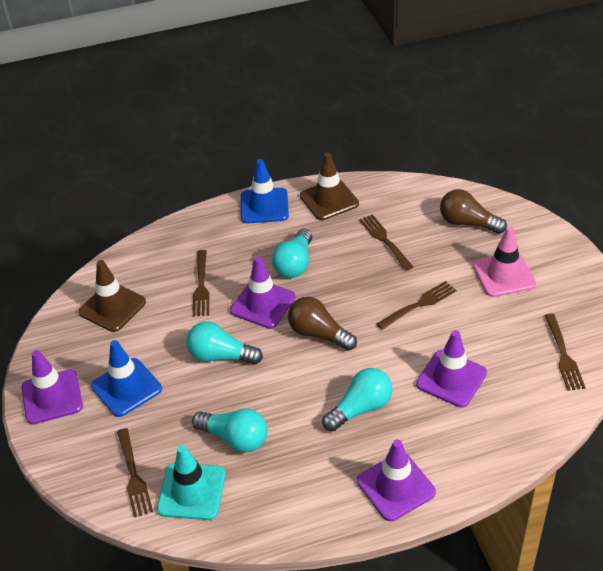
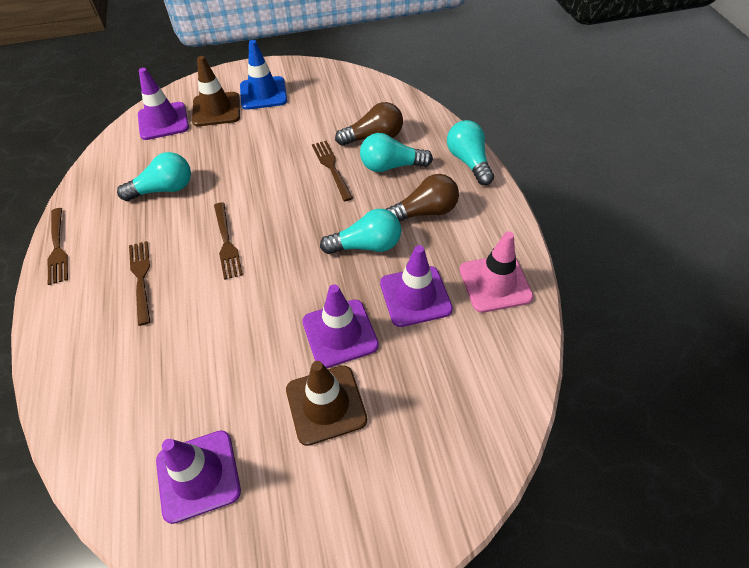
blue traffic cone: 2 -> 1
brown fork: 5 -> 4
turquoise traffic cone: 1 -> 0

